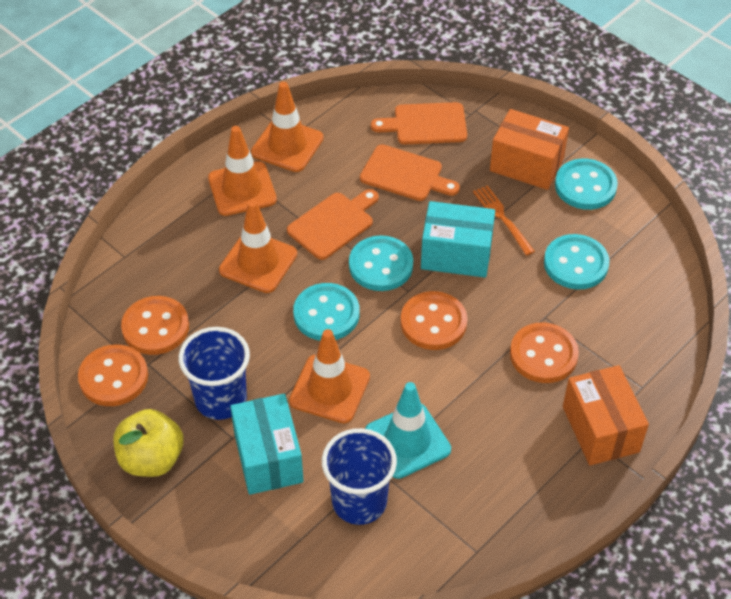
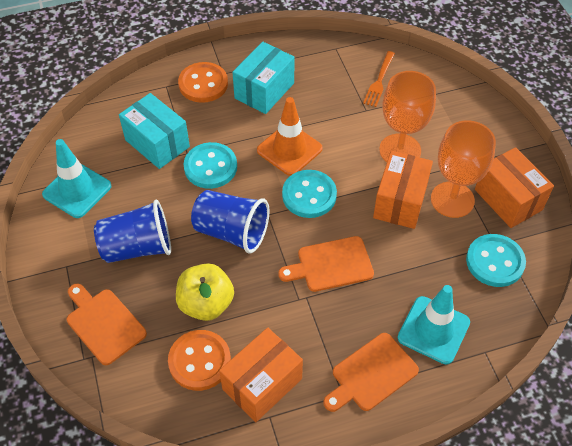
orange box: 2 -> 3
orange button: 4 -> 2
orange goblet: 0 -> 2
orange traffic cone: 4 -> 1
turquoise button: 4 -> 3
turquoise traffic cone: 1 -> 2

